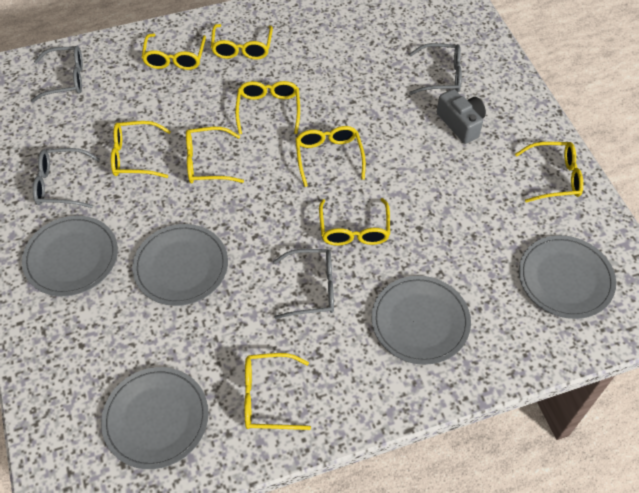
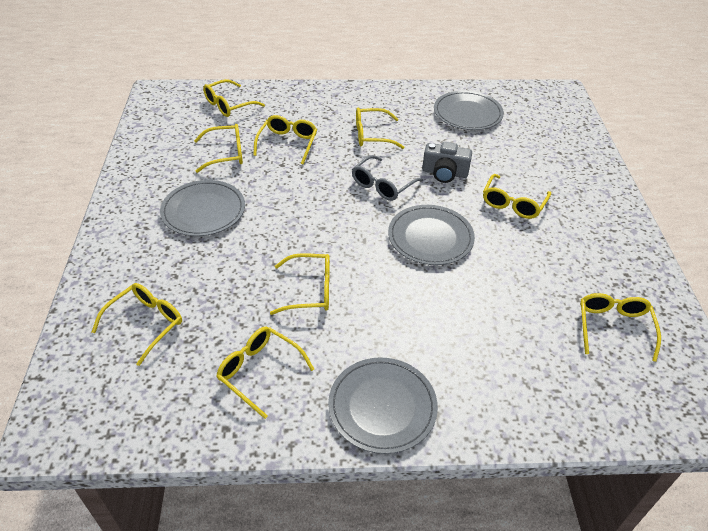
grey glasses: 4 -> 1
grey plate: 5 -> 4

